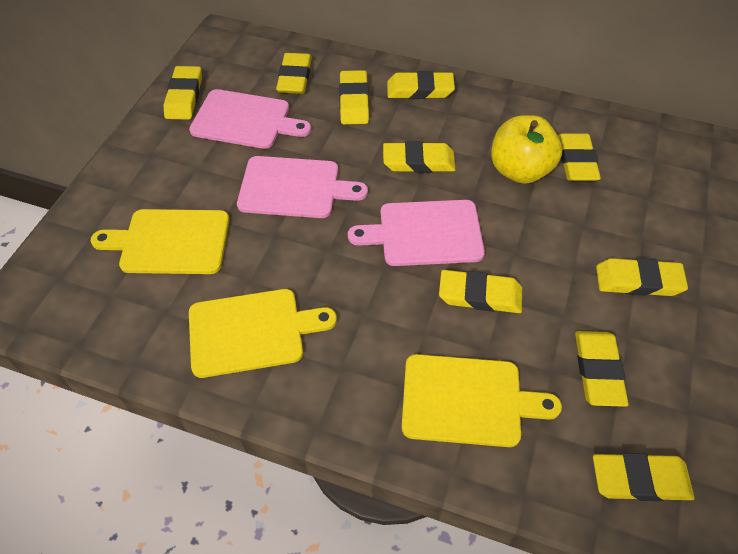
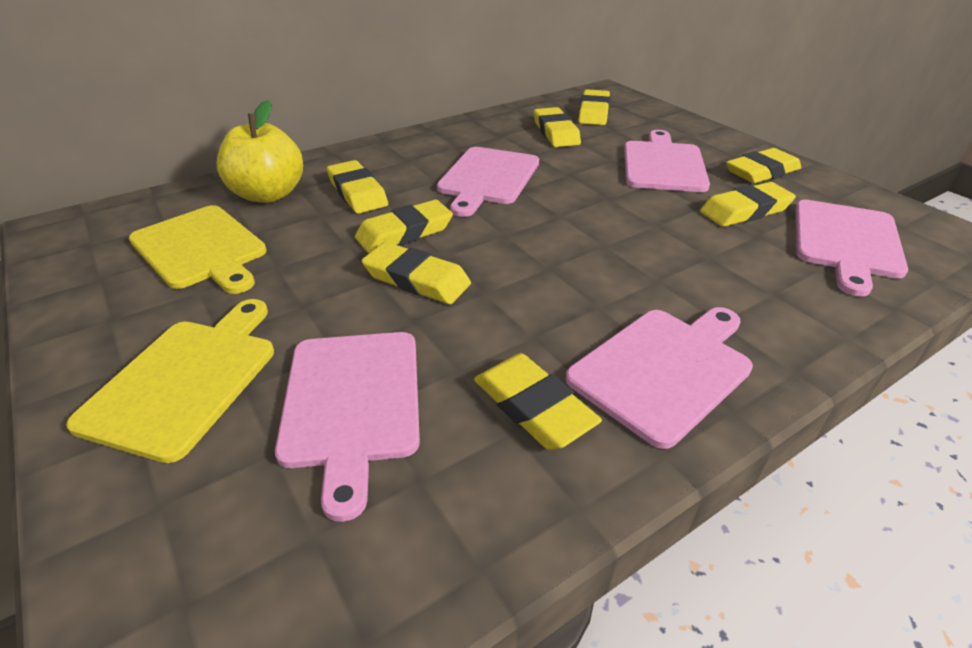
pink cutting board: 3 -> 5
yellow cutting board: 3 -> 2
yellow eraser: 10 -> 8

